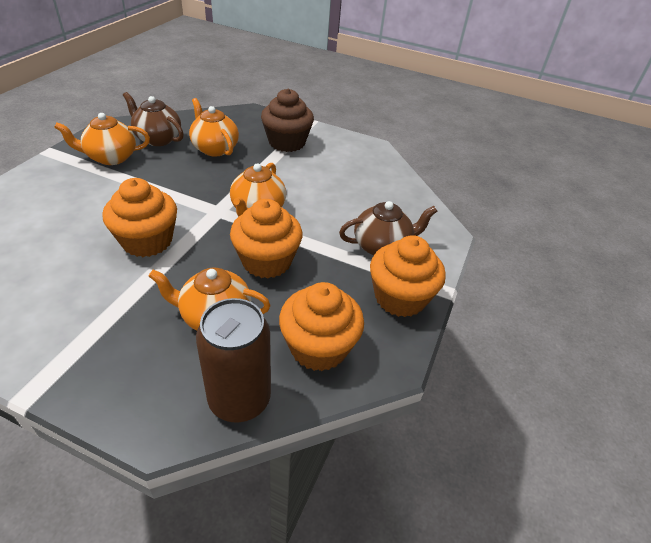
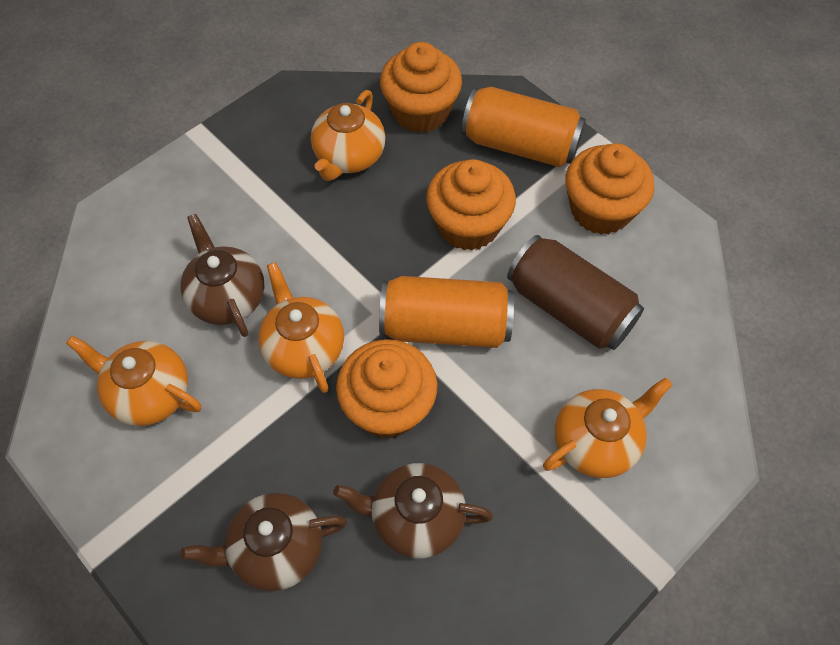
brown cupcake: 1 -> 0
brown teapot: 2 -> 3
orange can: 0 -> 2

